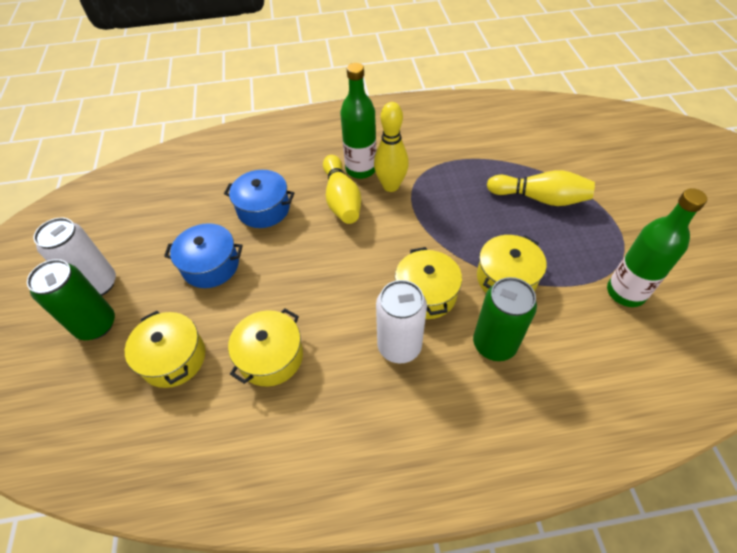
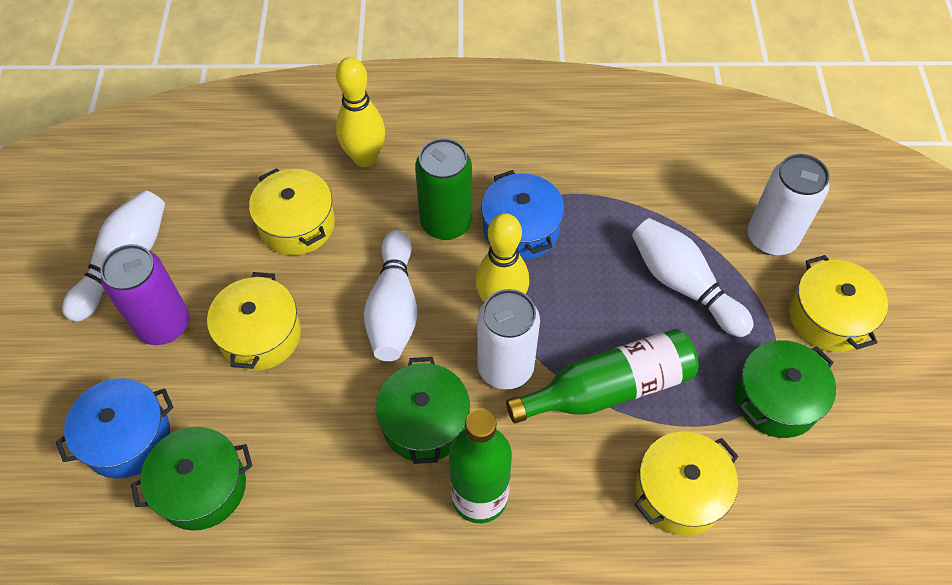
green can: 2 -> 1
green pot: 0 -> 3
purple can: 0 -> 1
white bowling pin: 0 -> 3
yellow bowling pin: 3 -> 2

